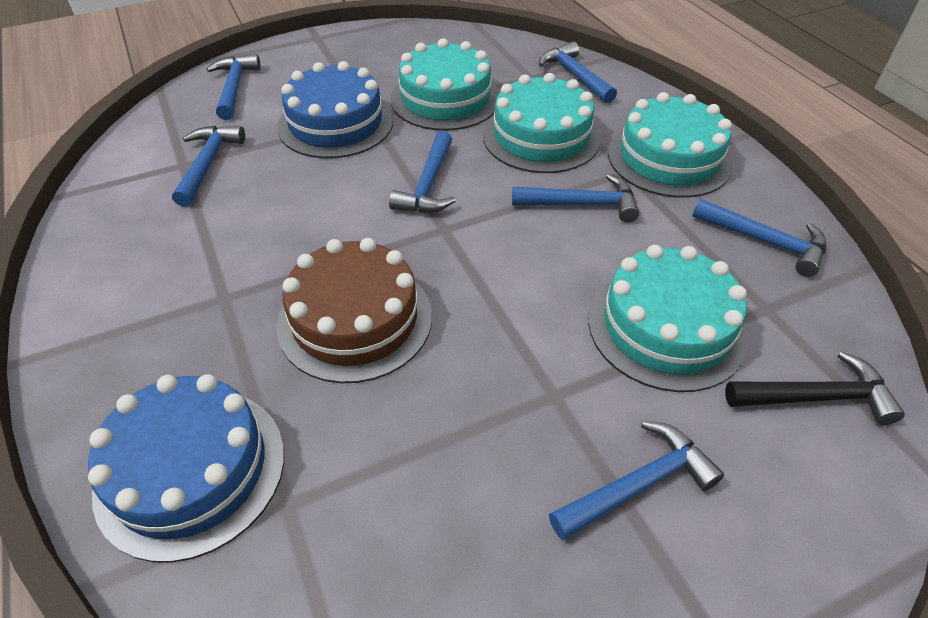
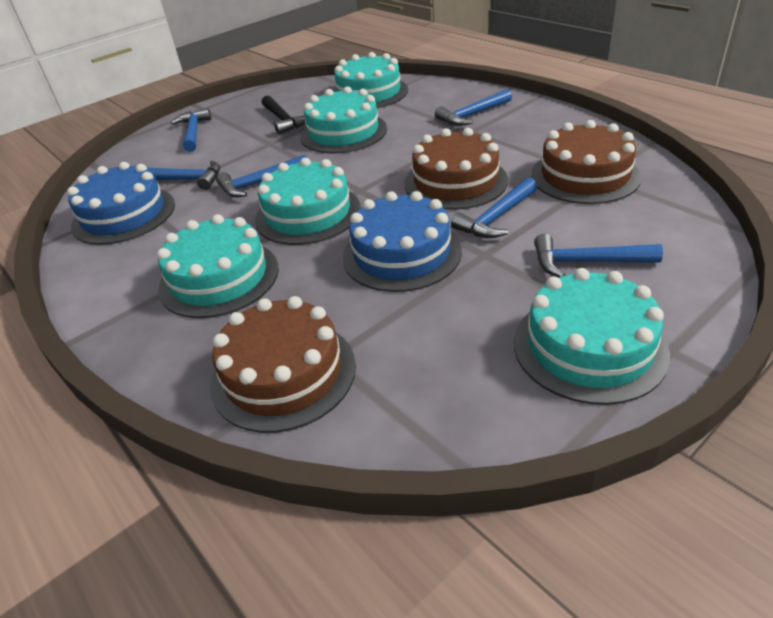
blue hammer: 7 -> 6
brown cake: 1 -> 3
turquoise cake: 4 -> 5

